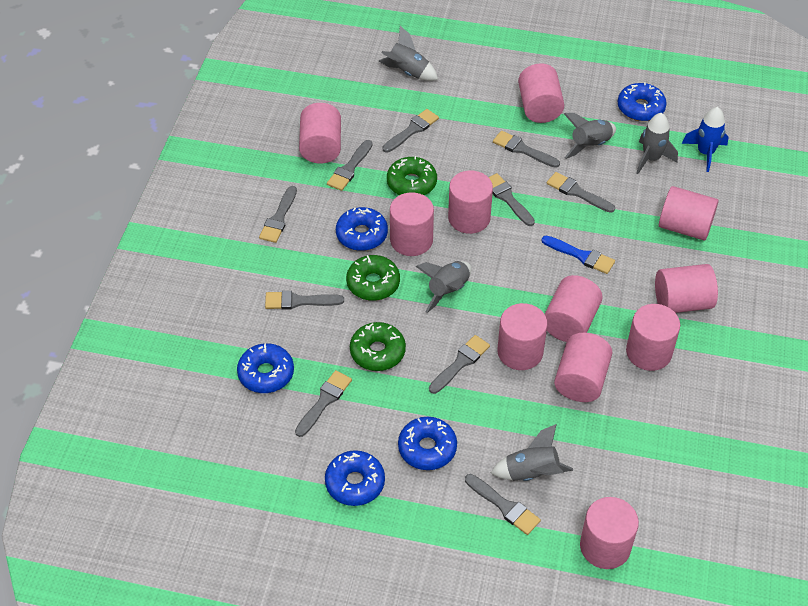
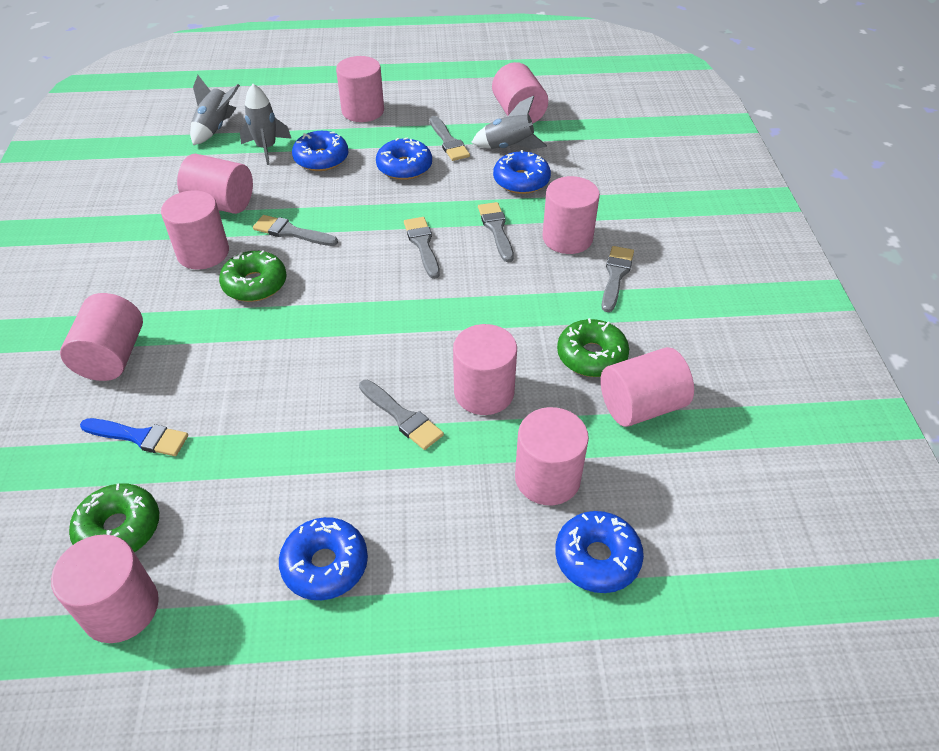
blue rocket: 1 -> 0
grey brush: 10 -> 6
grey rocket: 5 -> 3
pink cylinder: 11 -> 10

